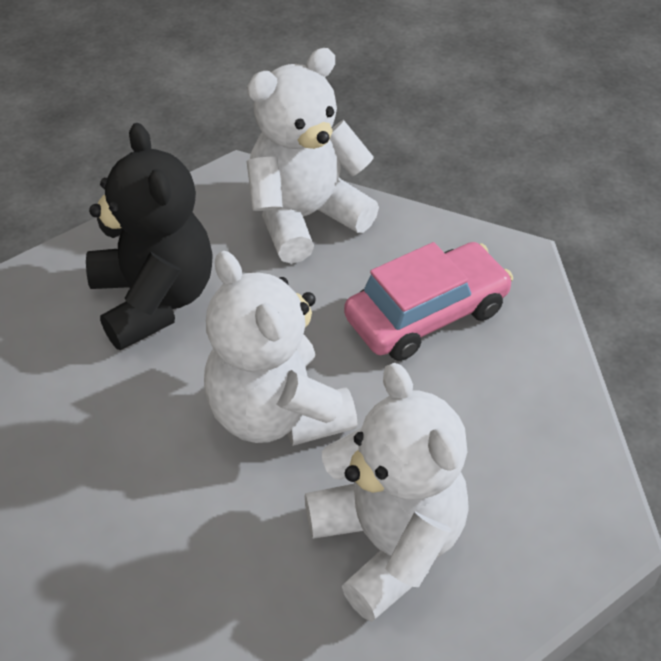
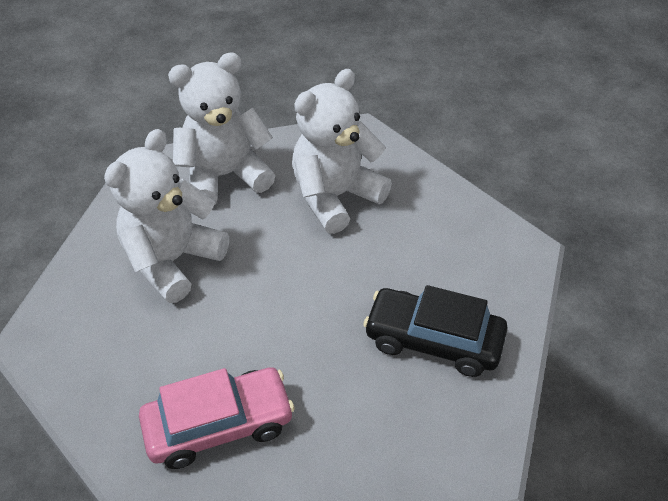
black car: 0 -> 1
black teddy bear: 1 -> 0

